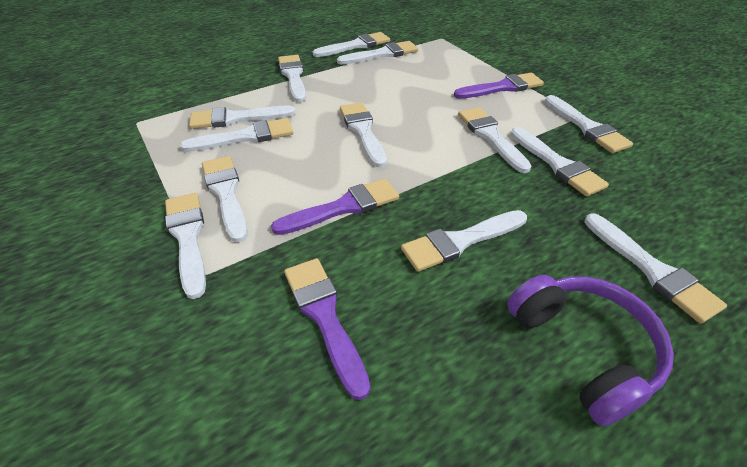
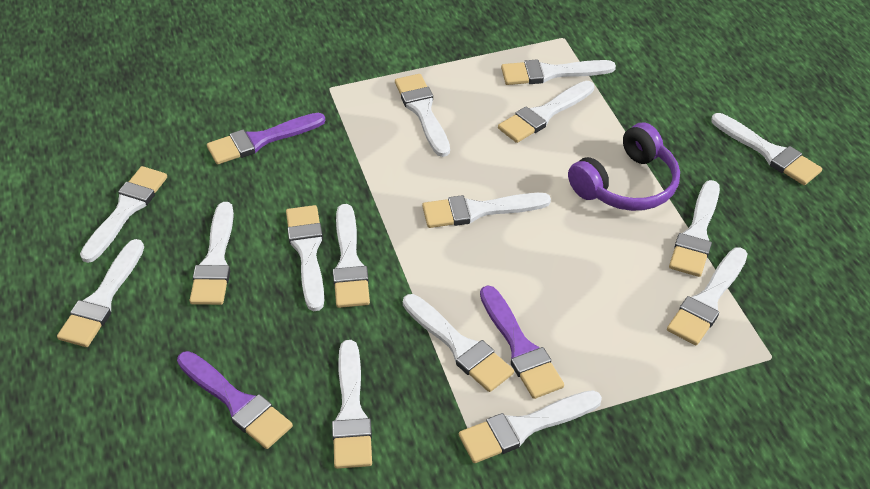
white brush: 13 -> 15

